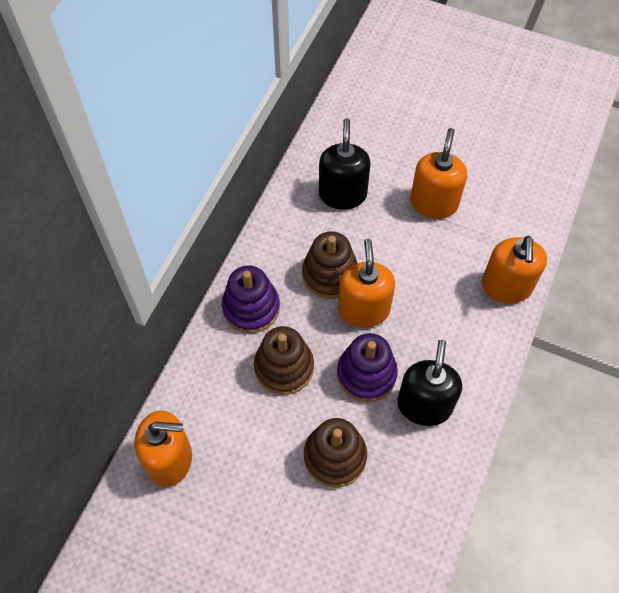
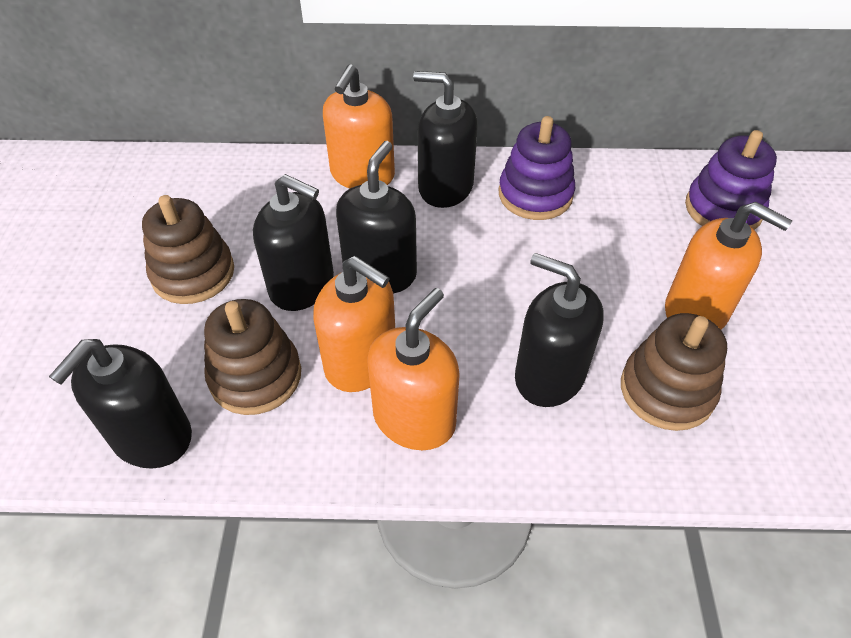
black soap dispenser: 2 -> 5

